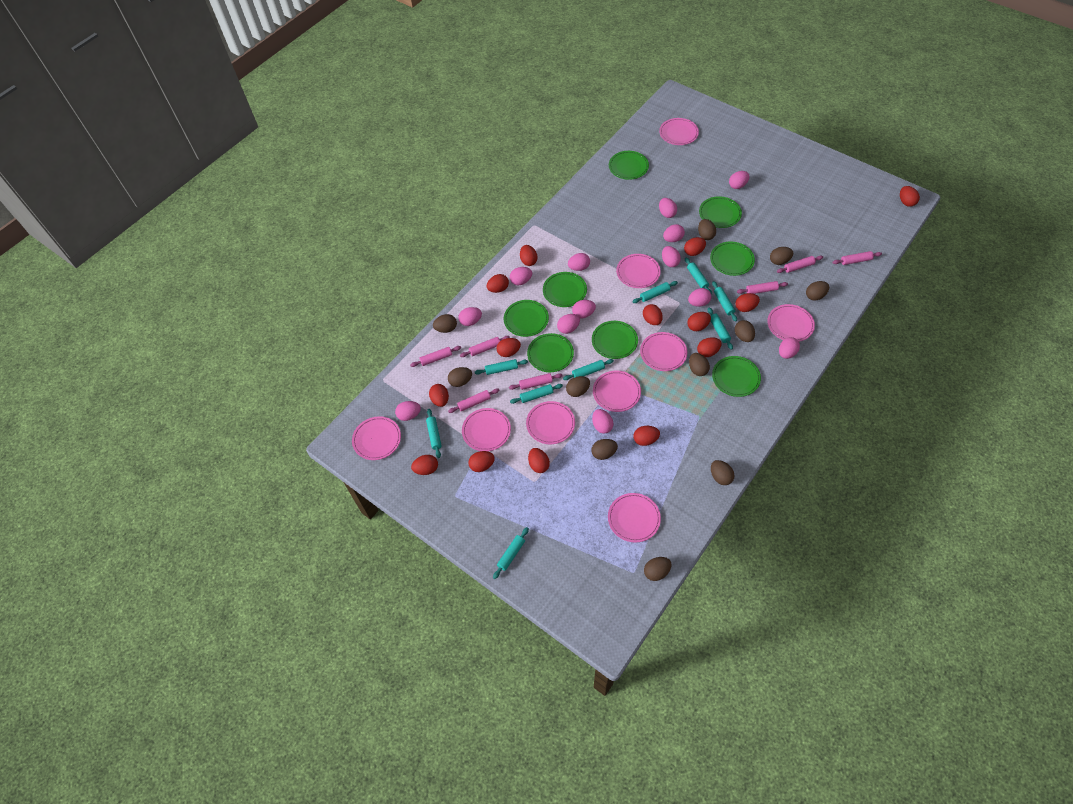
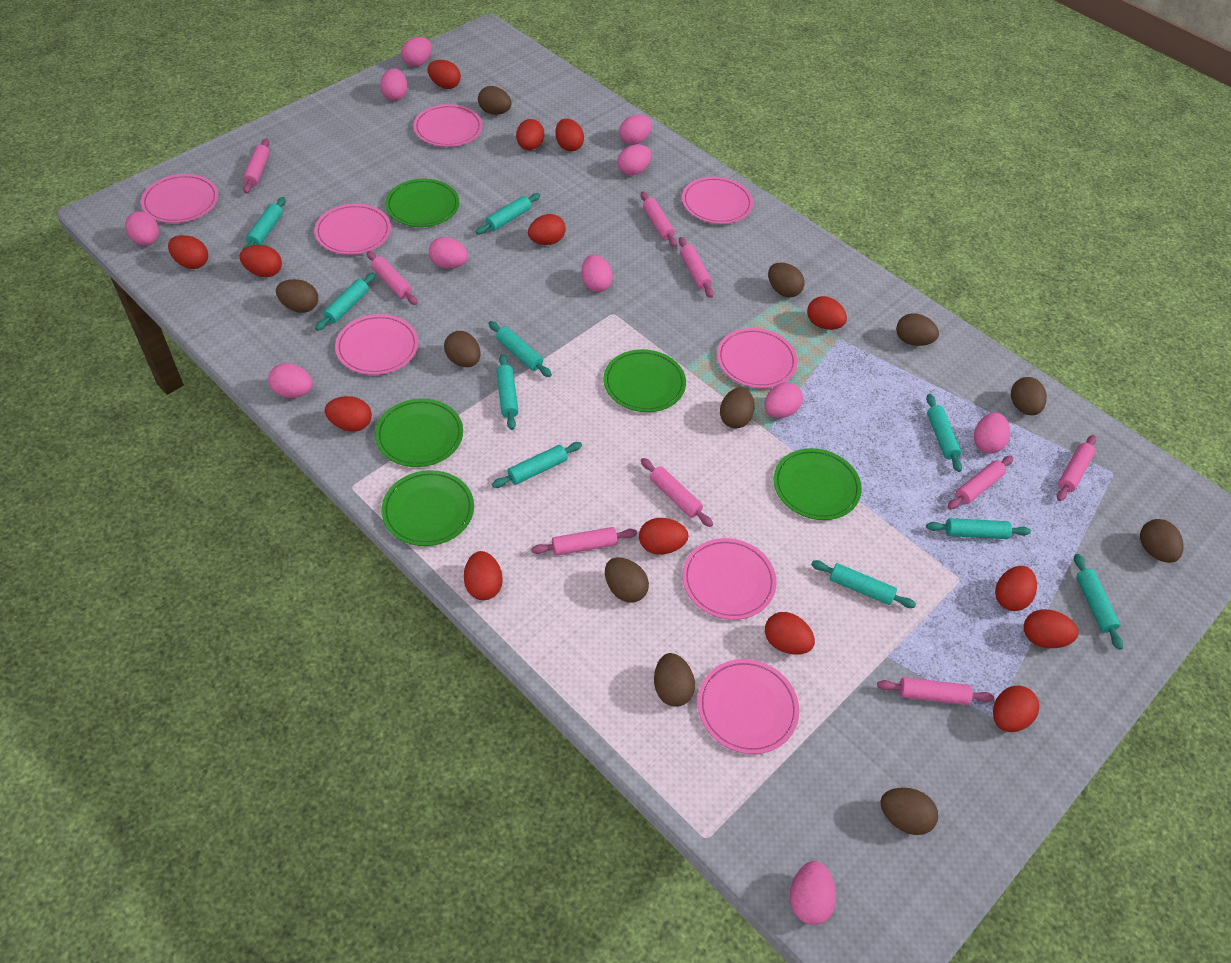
green plate: 8 -> 5
pink egg: 13 -> 11
pink plate: 9 -> 8
pink rolling pin: 7 -> 9
turquoise rolling pin: 9 -> 10

